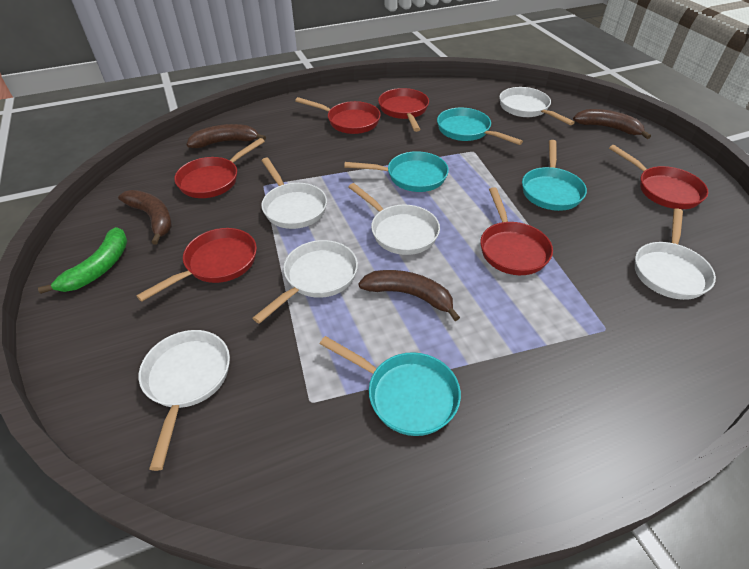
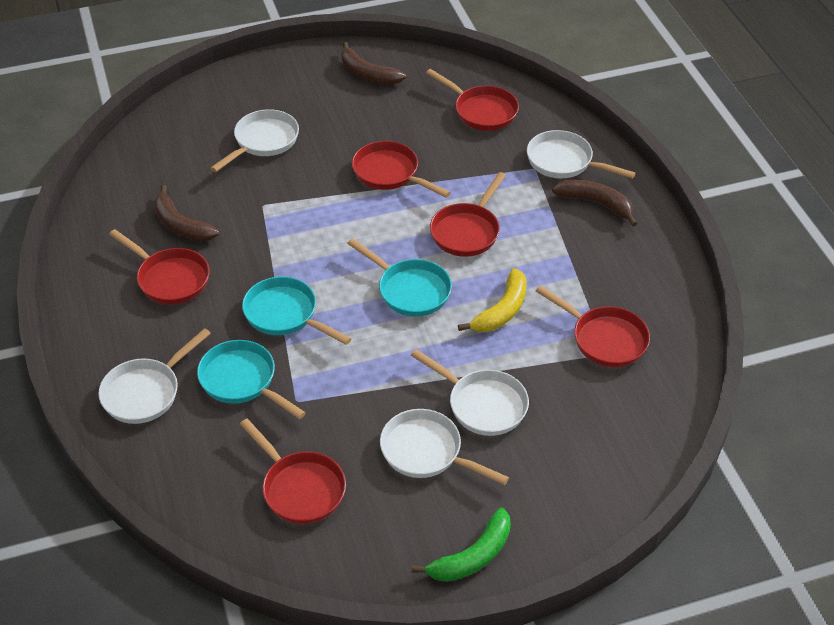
brown banana: 4 -> 3
turquoise pan: 4 -> 3
white pan: 6 -> 5
yellow banana: 0 -> 1

